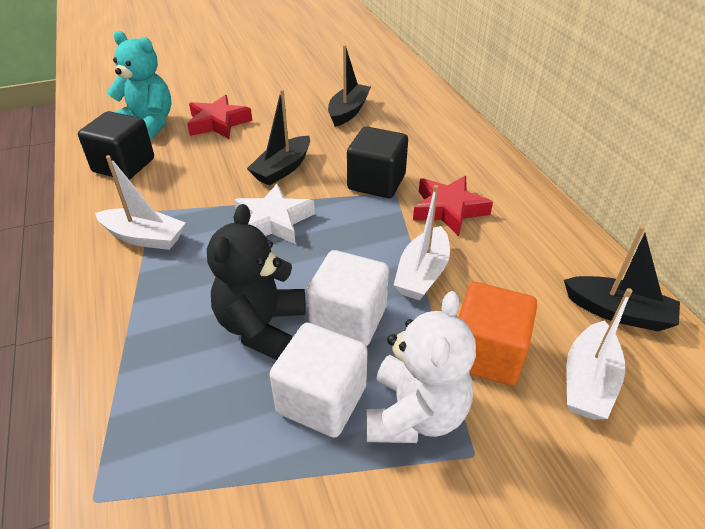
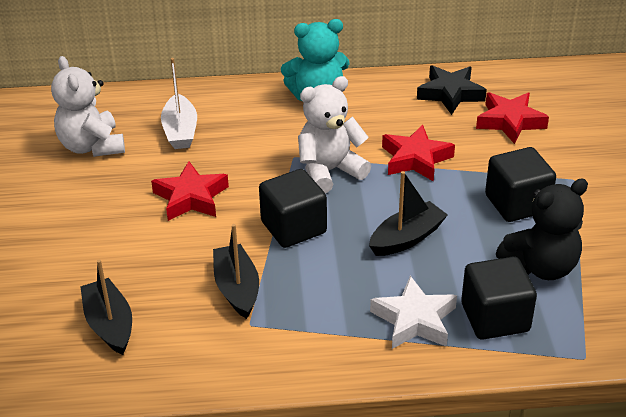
black cube: 2 -> 3
black star: 0 -> 1
orange cube: 1 -> 0
red star: 2 -> 3
white boat: 3 -> 1
white cube: 2 -> 0
white teddy bear: 1 -> 2

